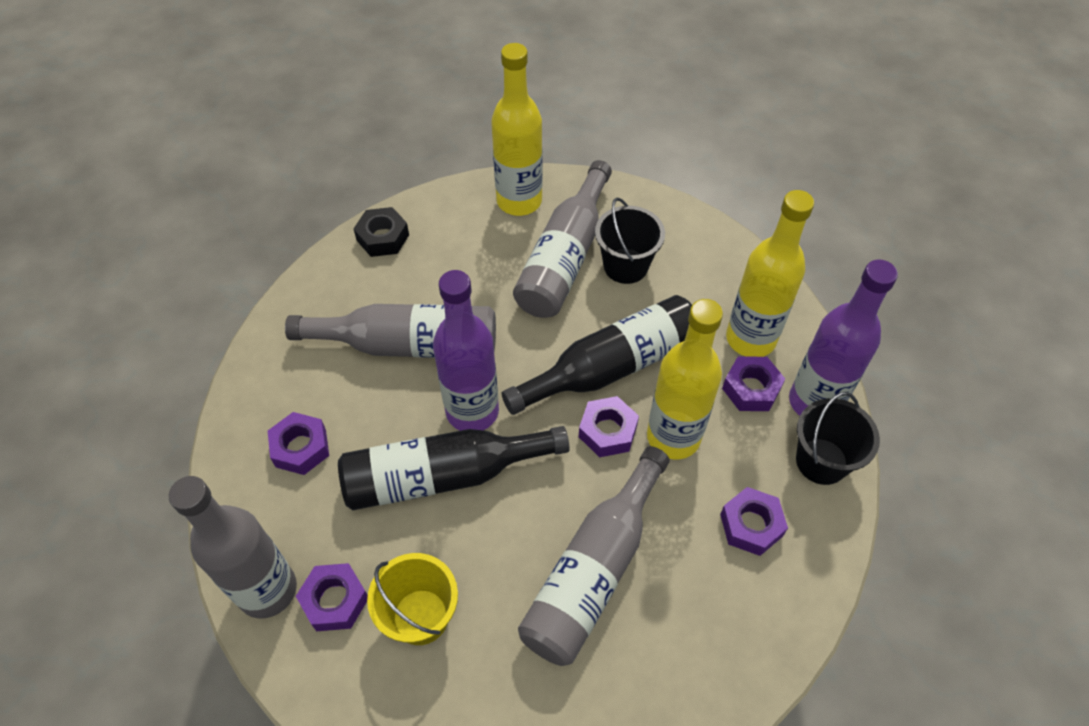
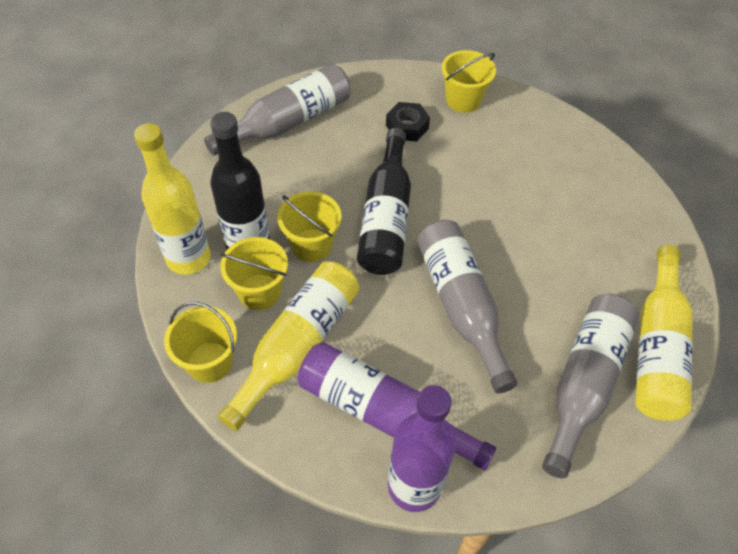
black bucket: 2 -> 0
grey bottle: 4 -> 3
purple nut: 5 -> 0
yellow bucket: 1 -> 4

